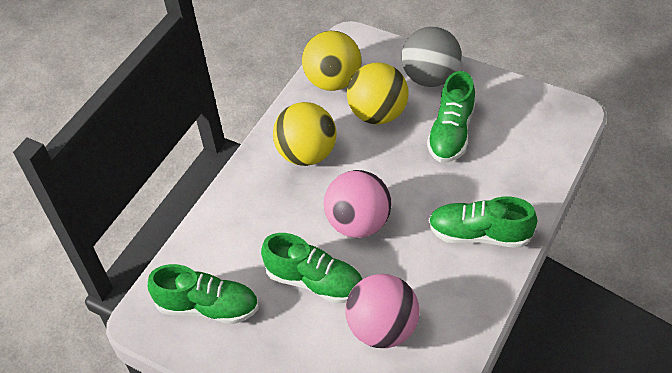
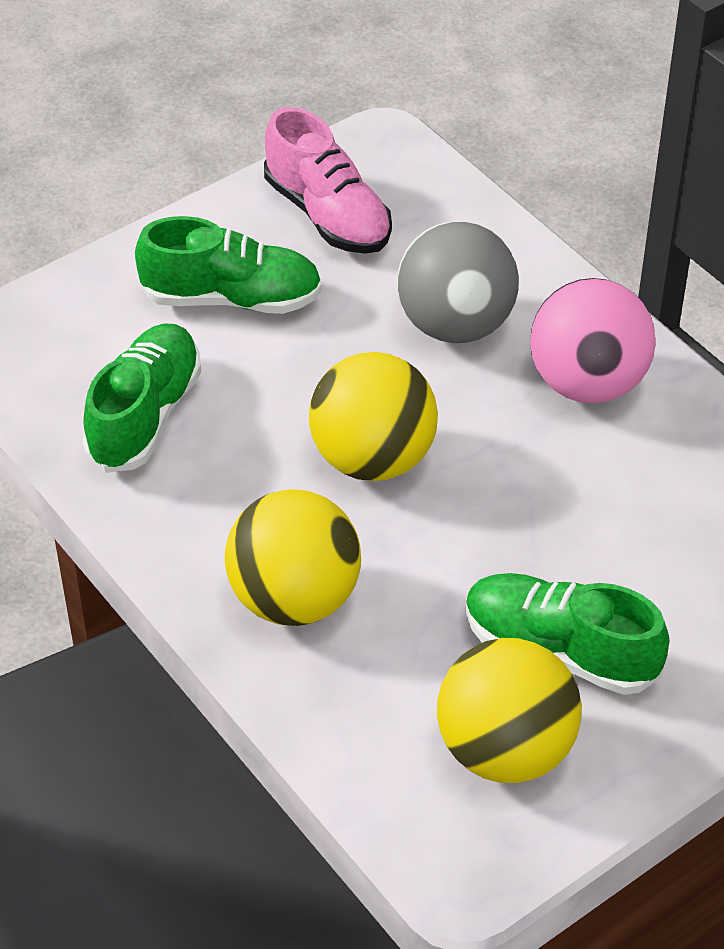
green shoe: 4 -> 3
pink ball: 2 -> 1
pink shoe: 0 -> 1

